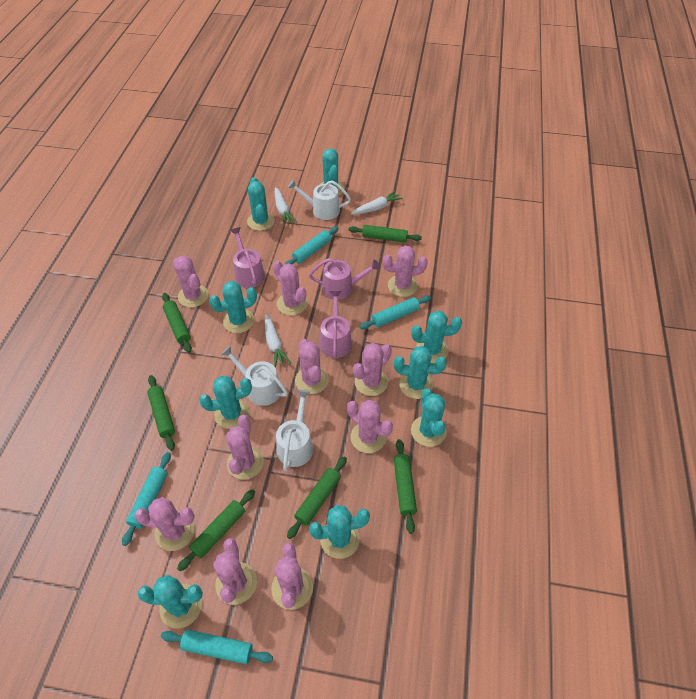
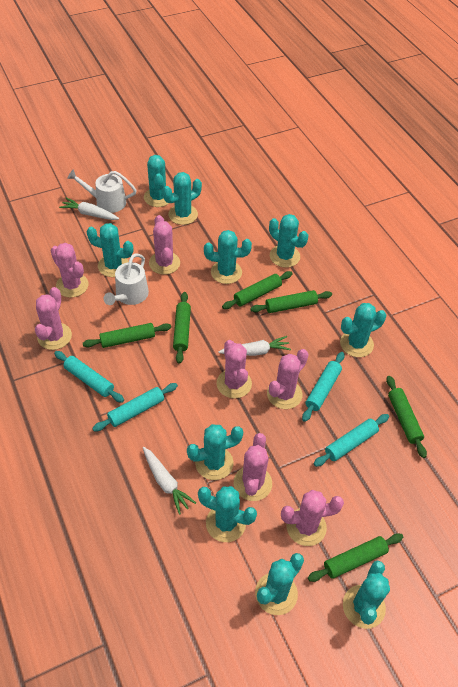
pink cactus: 10 -> 7
pink watering can: 3 -> 0
turquoise cactus: 9 -> 10
white watering can: 3 -> 2

